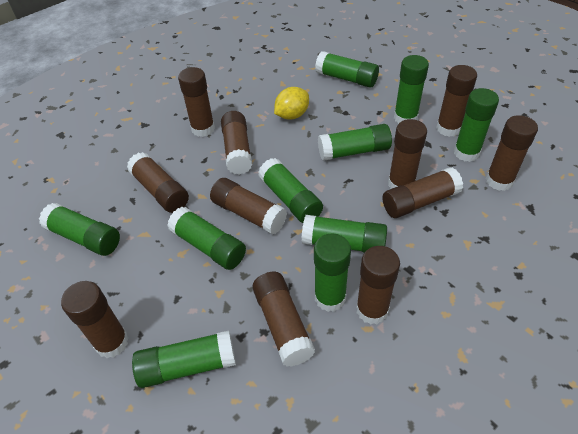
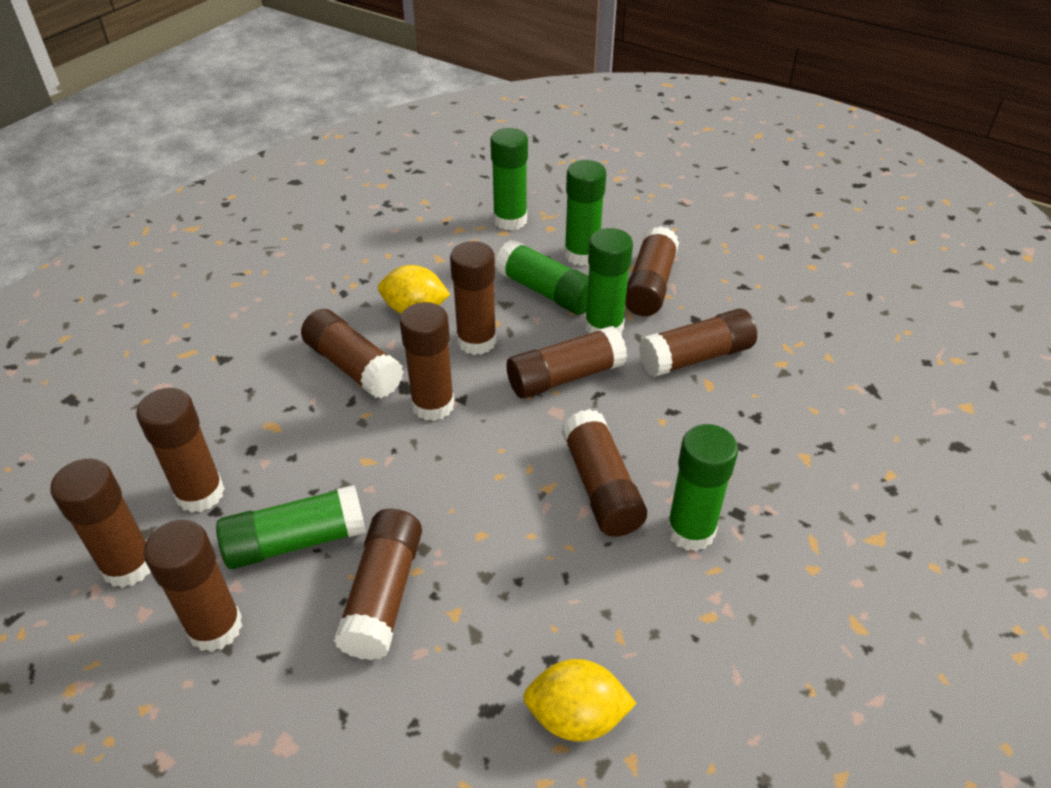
green glue stick: 10 -> 6
yellow lemon: 1 -> 2

